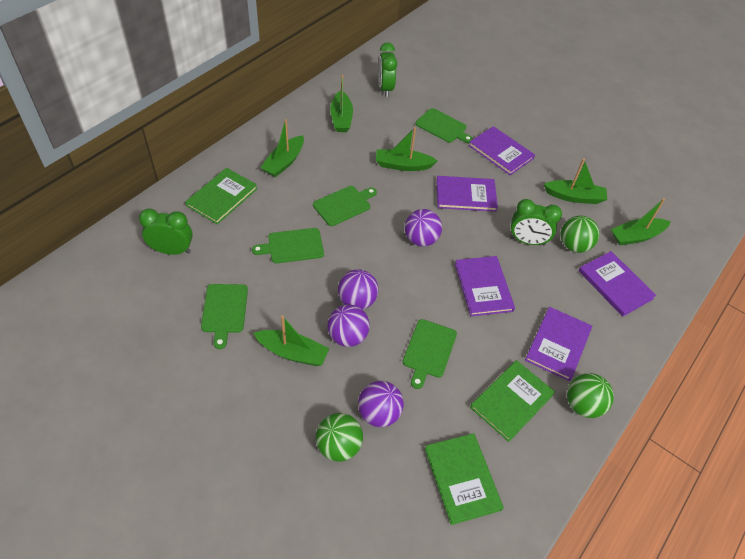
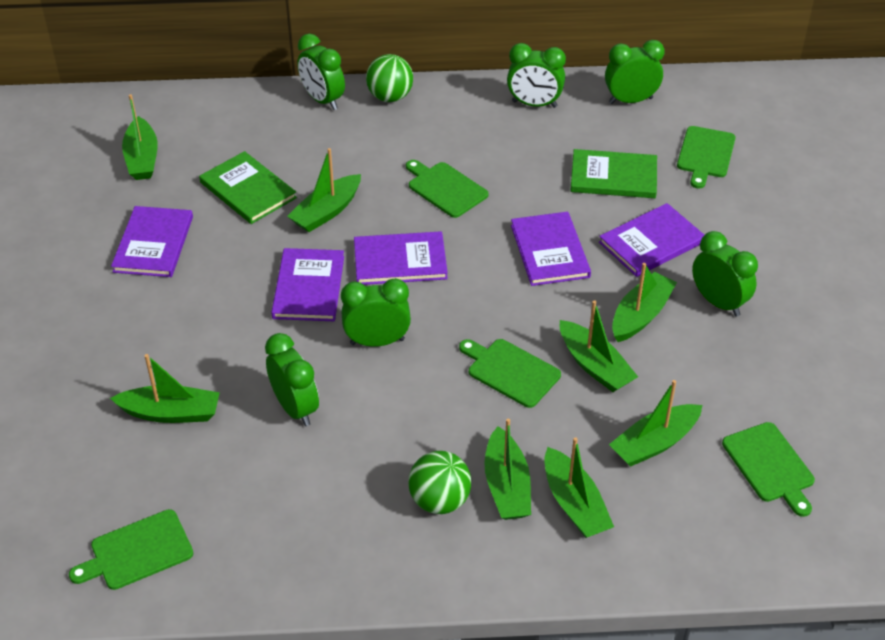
green ball: 3 -> 2
green boat: 6 -> 8
green book: 3 -> 2
green clock: 3 -> 6
purple ball: 4 -> 0

